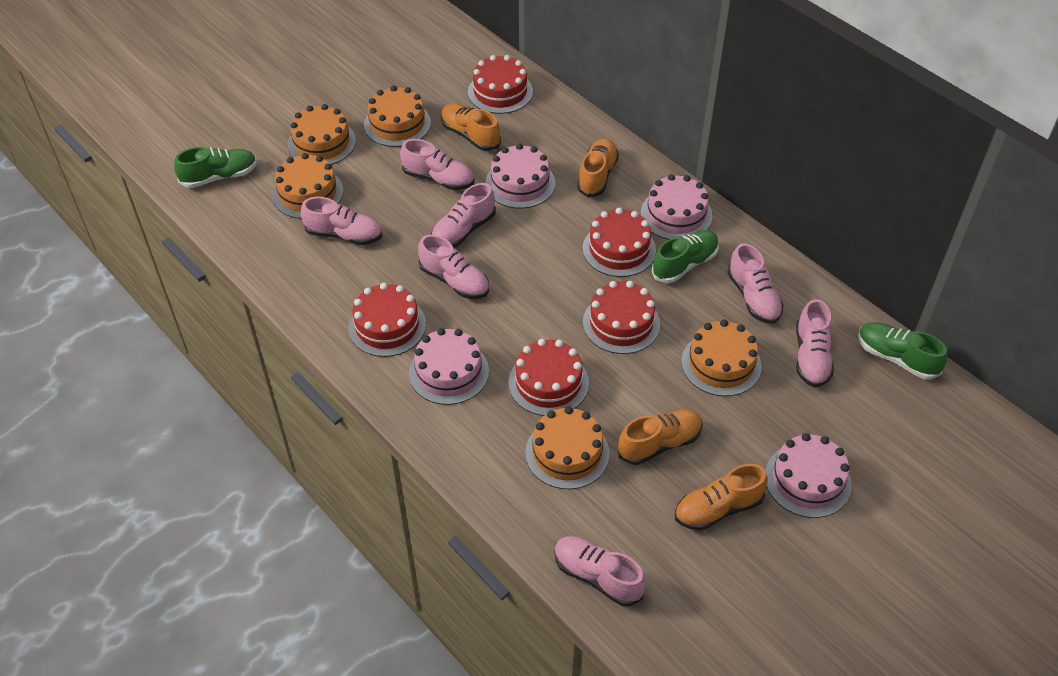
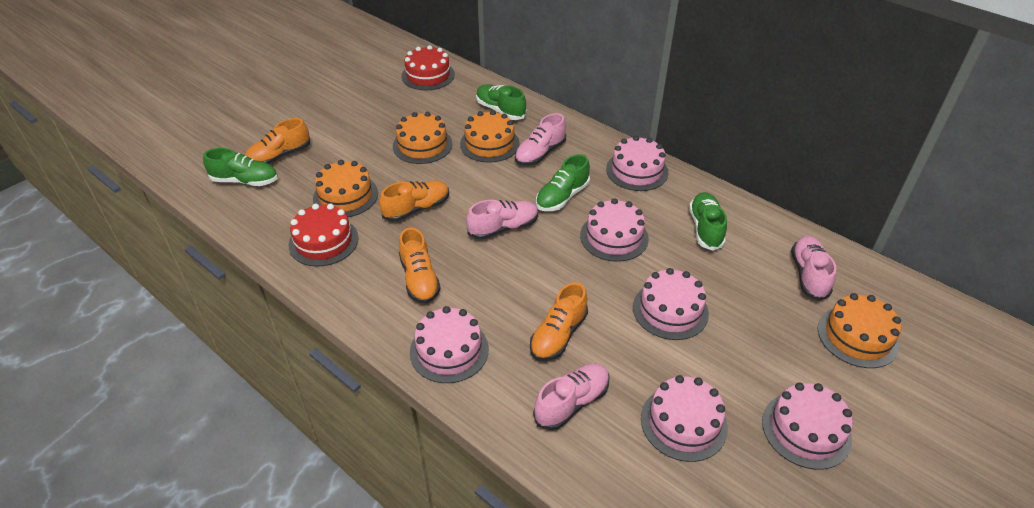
green shoe: 3 -> 4
orange cake: 5 -> 4
pink cake: 4 -> 6
pink shoe: 7 -> 4
red cake: 5 -> 2

